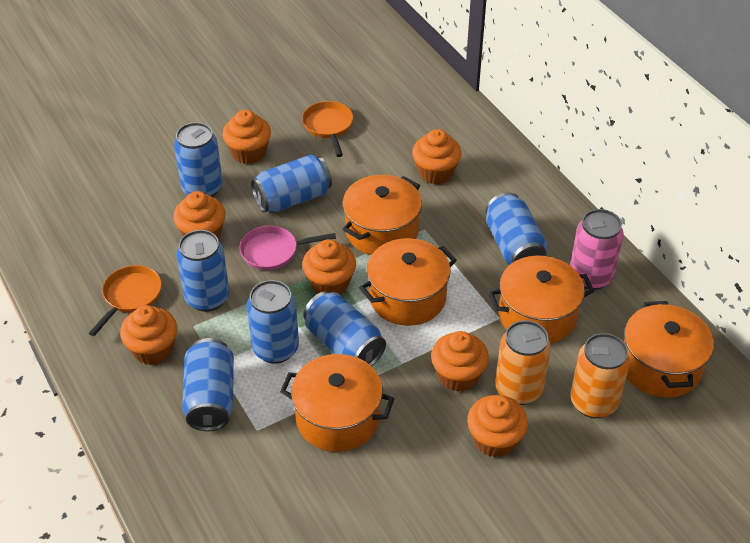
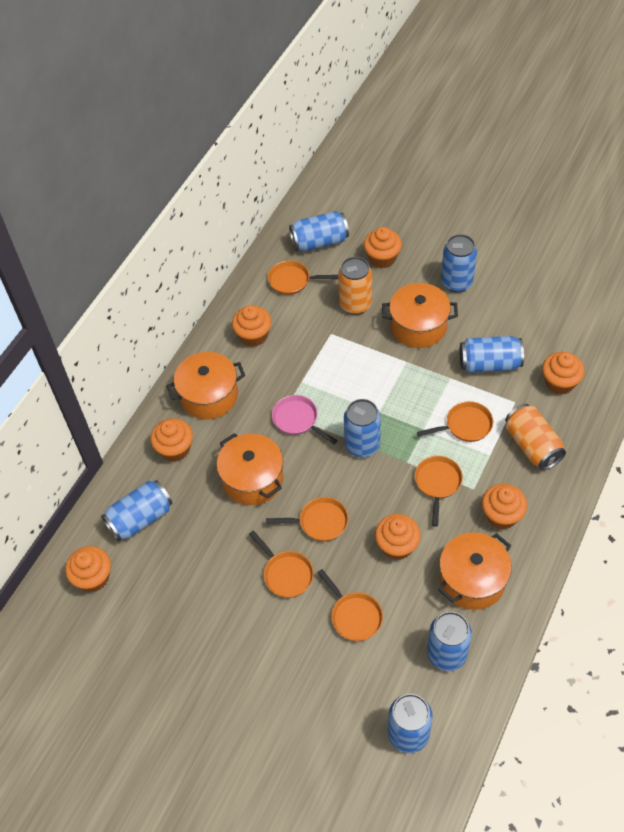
orange pan: 2 -> 6
orange pot: 5 -> 4
pink can: 1 -> 0

